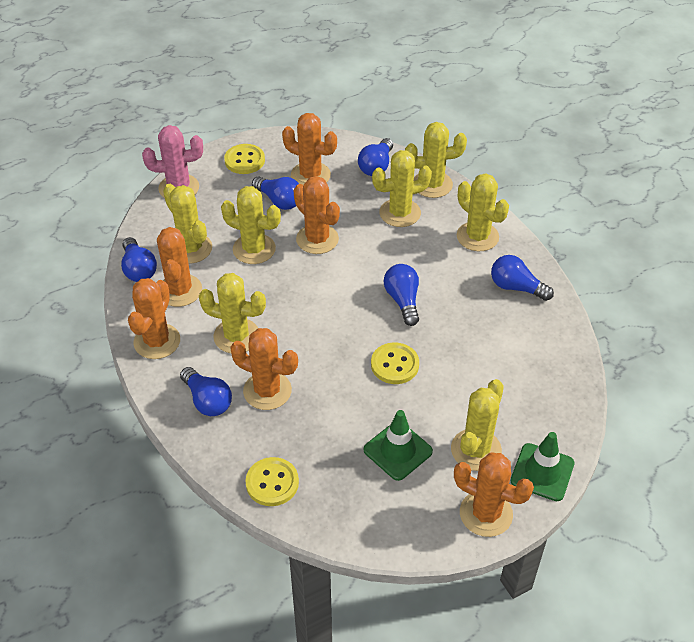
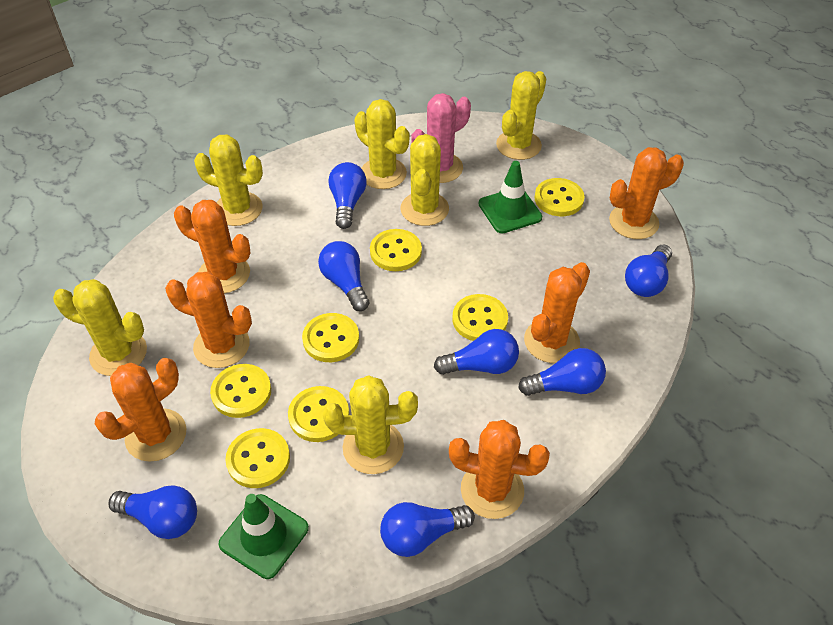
blue light bulb: 6 -> 7
yellow button: 3 -> 7
yellow cactus: 7 -> 6

